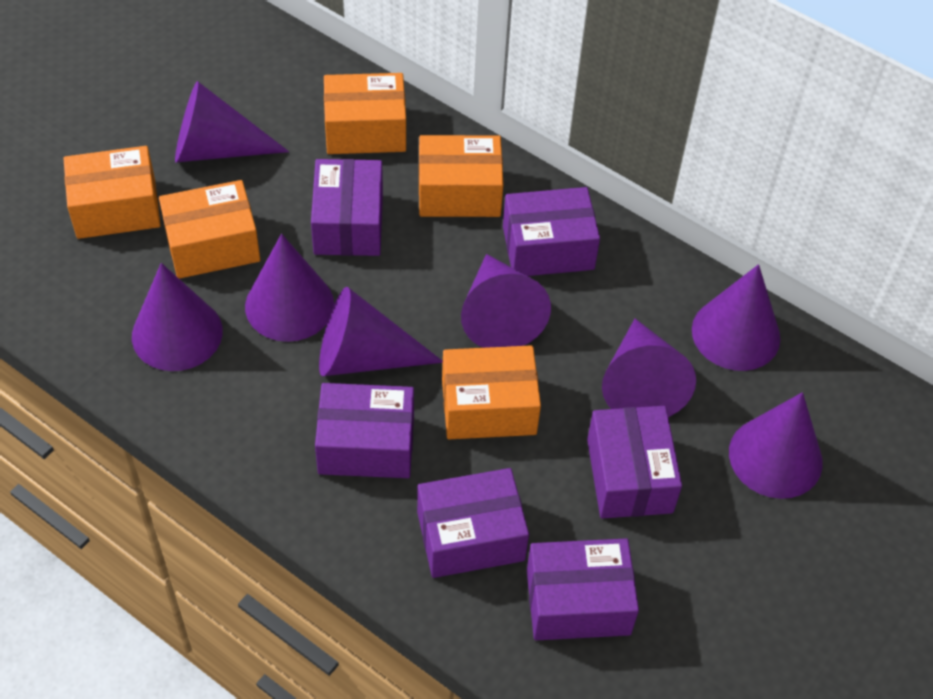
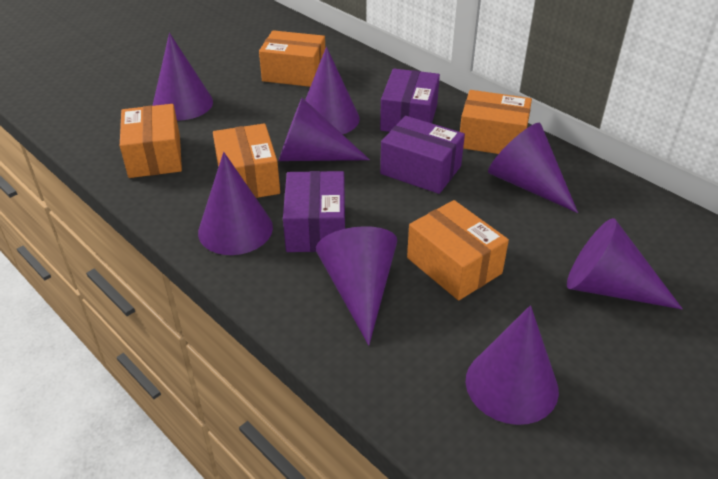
purple box: 6 -> 3

